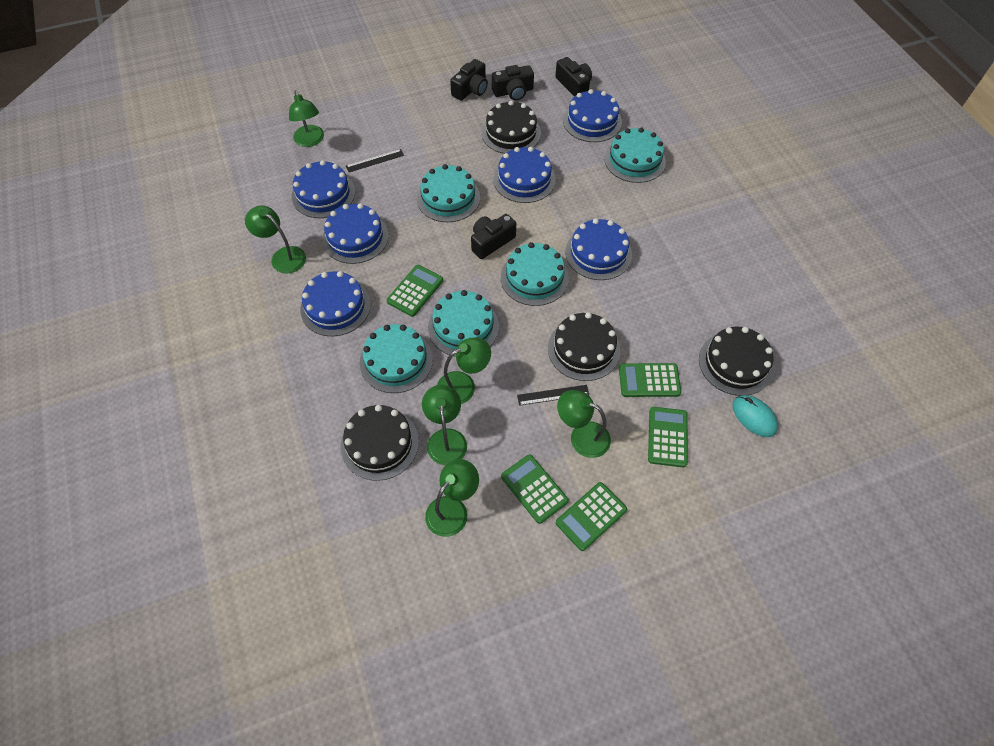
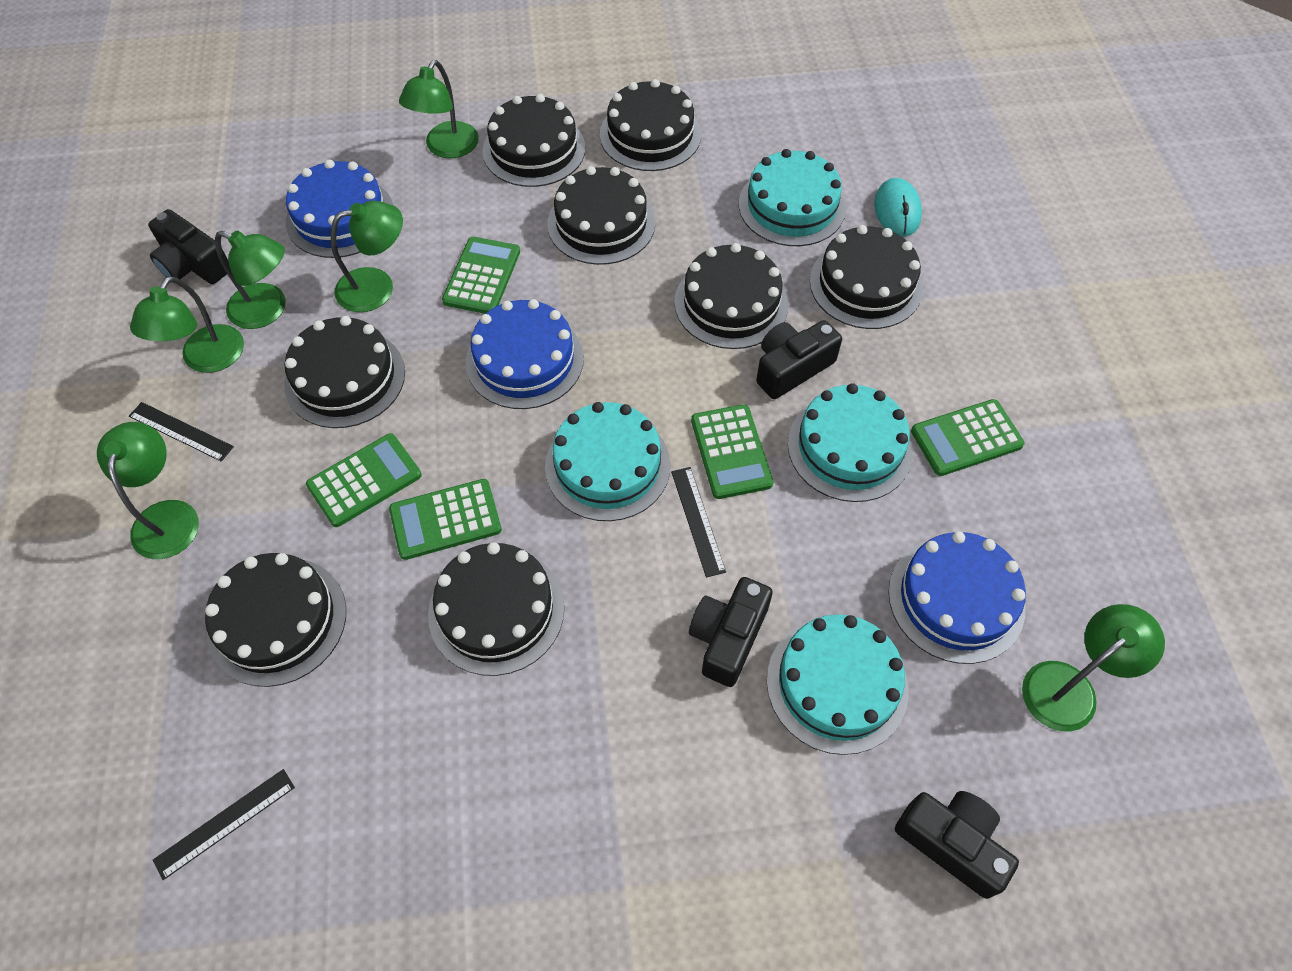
black cake: 4 -> 8
black ruler: 2 -> 3
blue cake: 6 -> 3
turquoise cake: 5 -> 4

